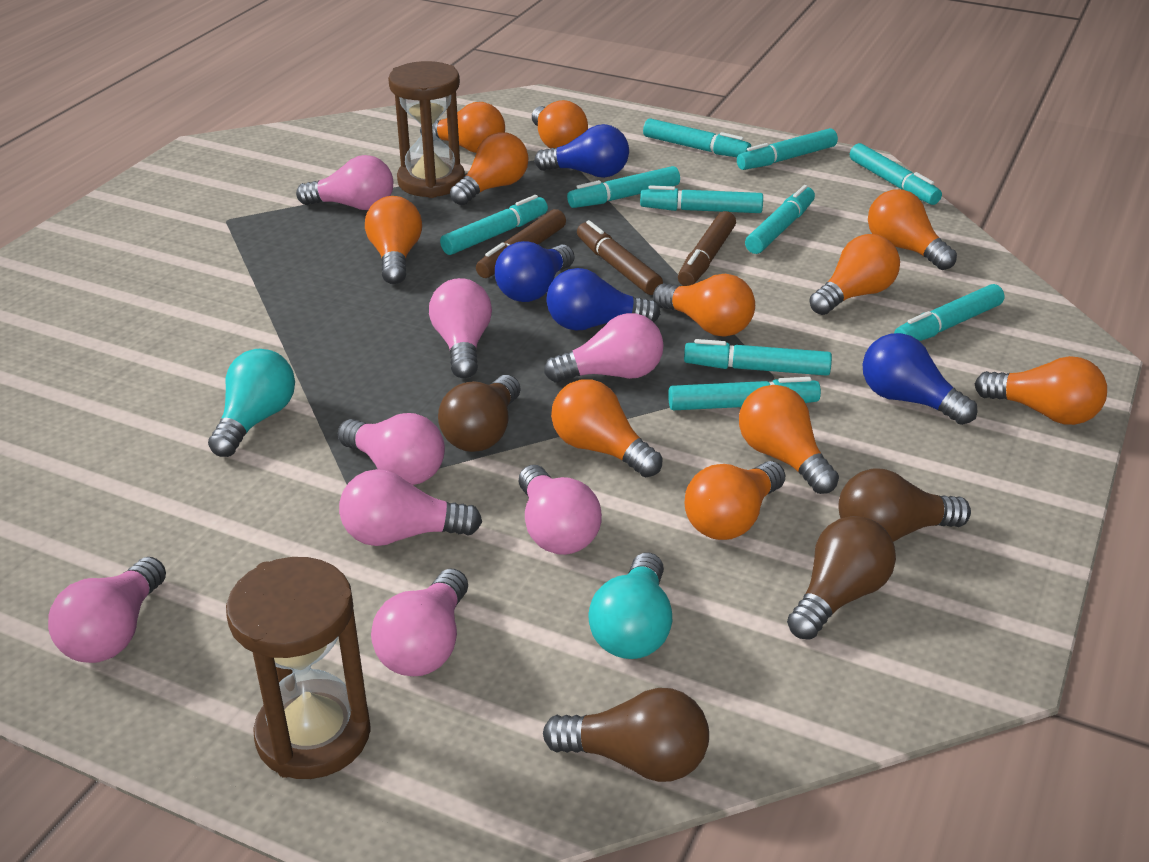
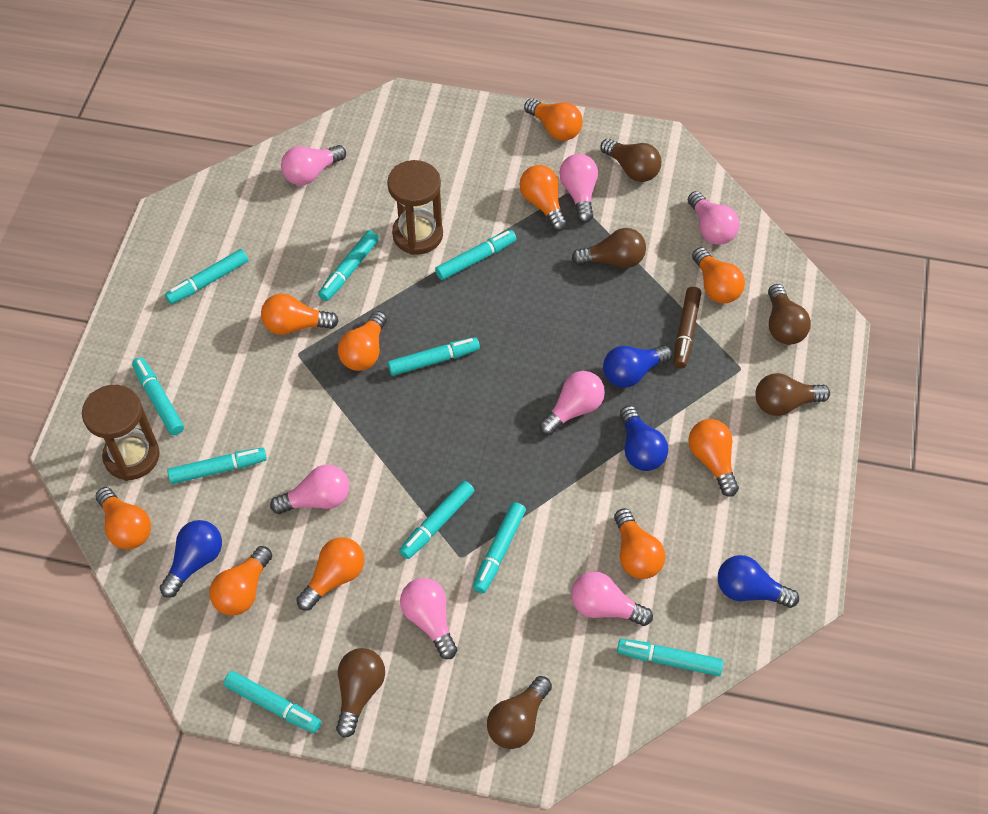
brown light bulb: 4 -> 6
brown marker: 3 -> 1
orange light bulb: 11 -> 10
pink light bulb: 8 -> 7
turquoise light bulb: 2 -> 0

